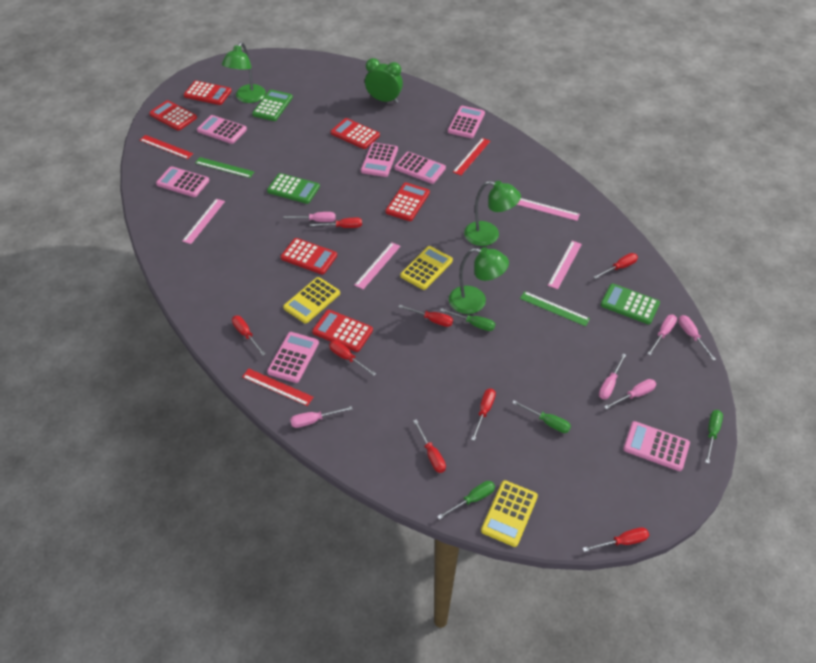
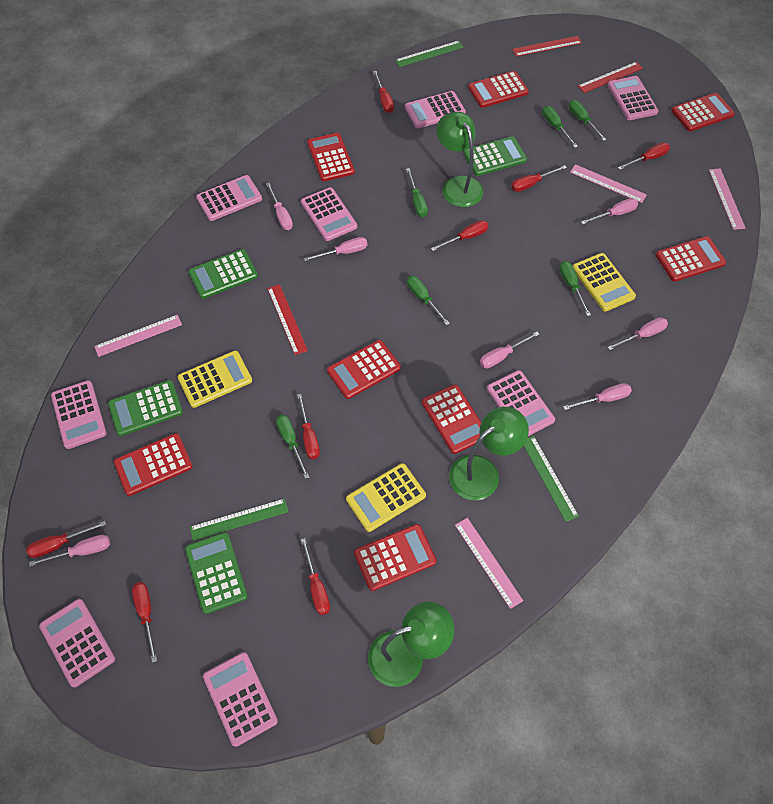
green calculator: 3 -> 4
green clock: 1 -> 0
green ruler: 2 -> 3
green screwdriver: 4 -> 6
pink calculator: 7 -> 8
pink screwdriver: 6 -> 7
red calculator: 6 -> 8

